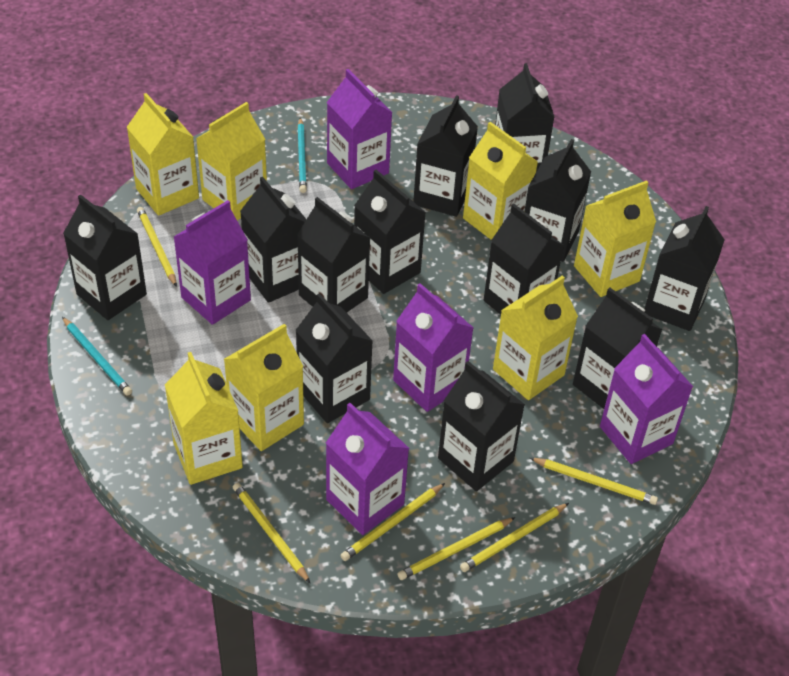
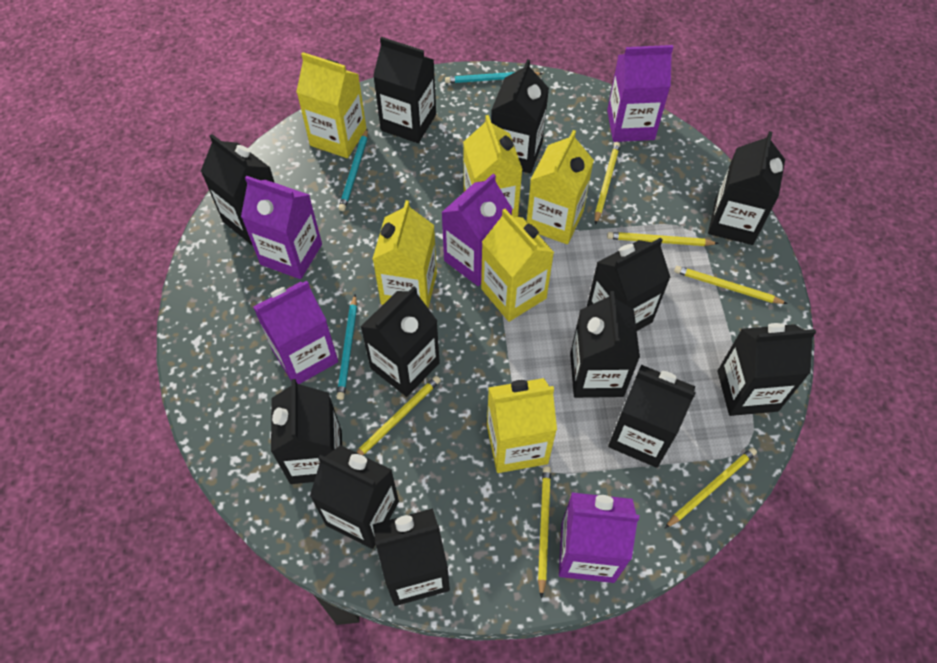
turquoise pencil: 2 -> 3
yellow carton: 7 -> 6

